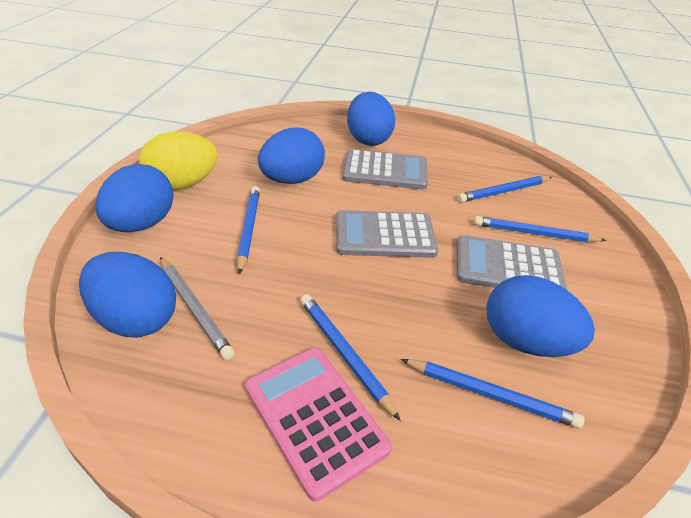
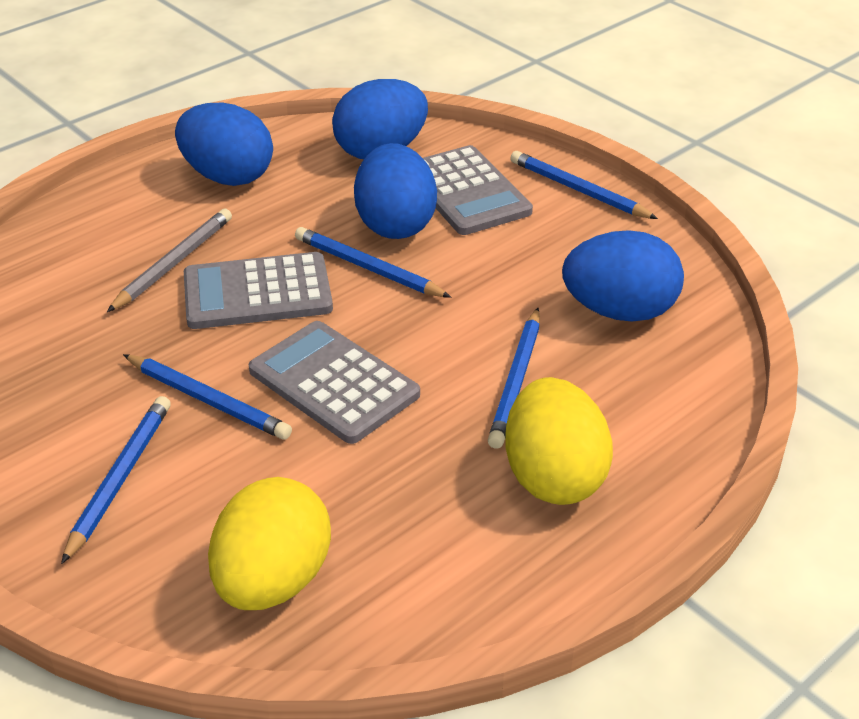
blue egg: 5 -> 4
pink calculator: 1 -> 0
yellow egg: 1 -> 2

